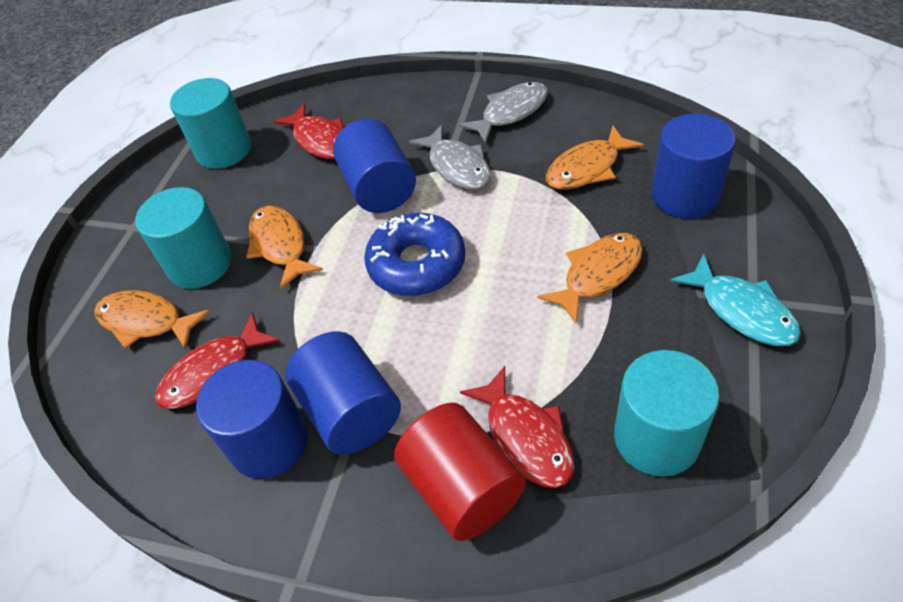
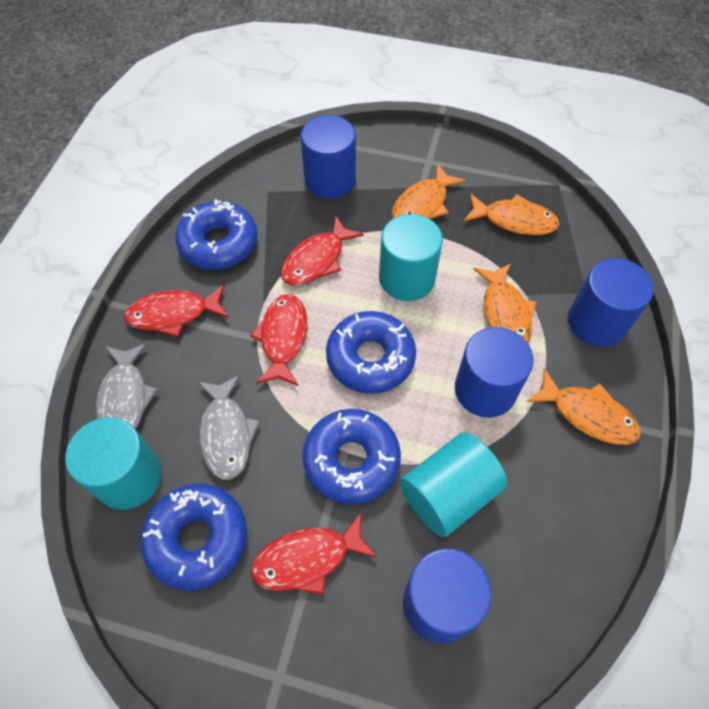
blue donut: 1 -> 4
red cylinder: 1 -> 0
red fish: 3 -> 4
turquoise fish: 1 -> 0

